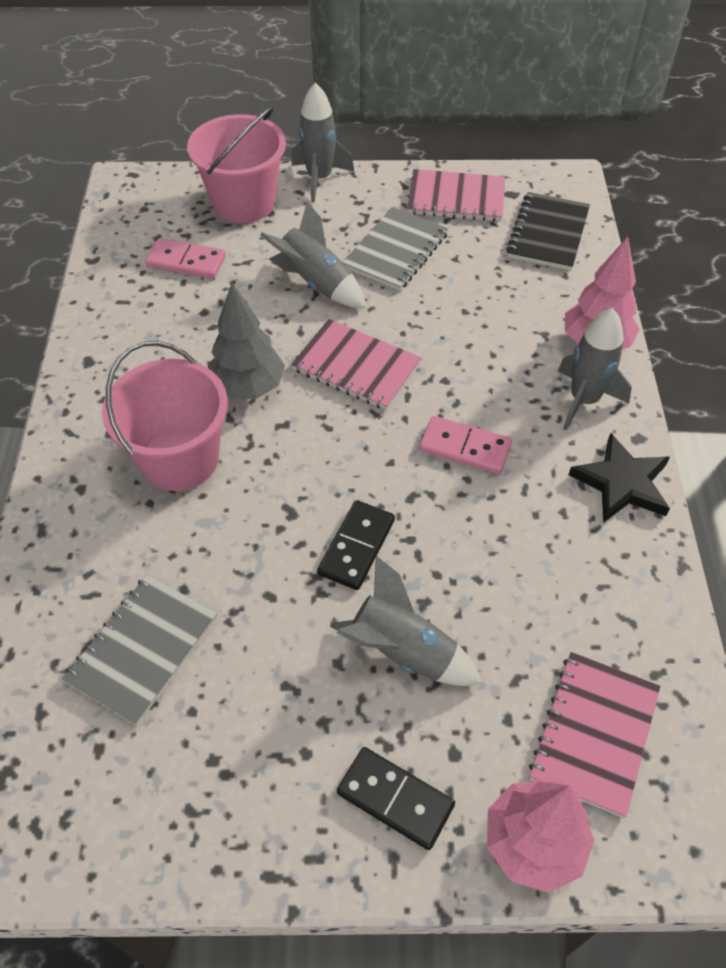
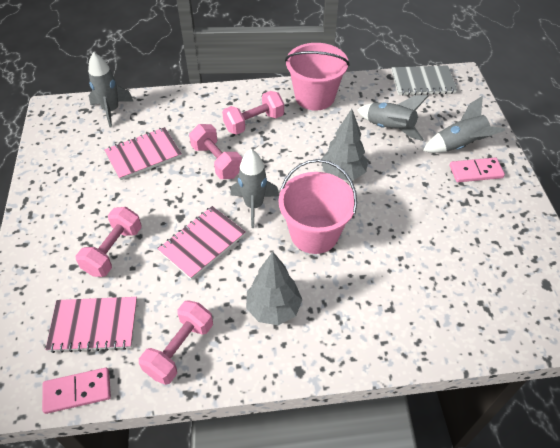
black domino: 2 -> 0
black notebook: 1 -> 0
black star: 1 -> 0
grey notebook: 2 -> 1
grey tree: 1 -> 2
pink dumbbell: 0 -> 4
pink tree: 2 -> 0

